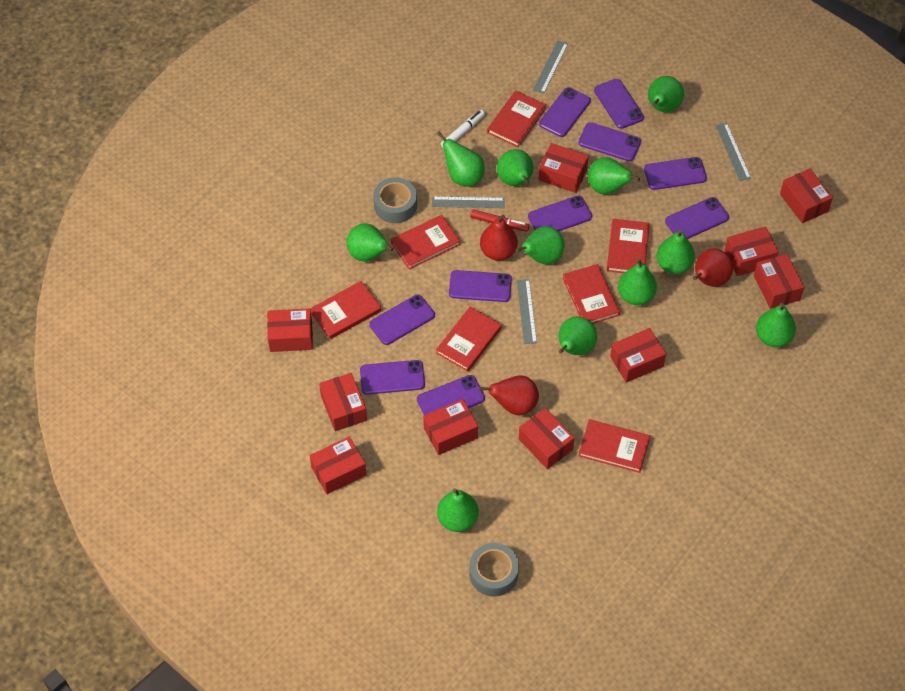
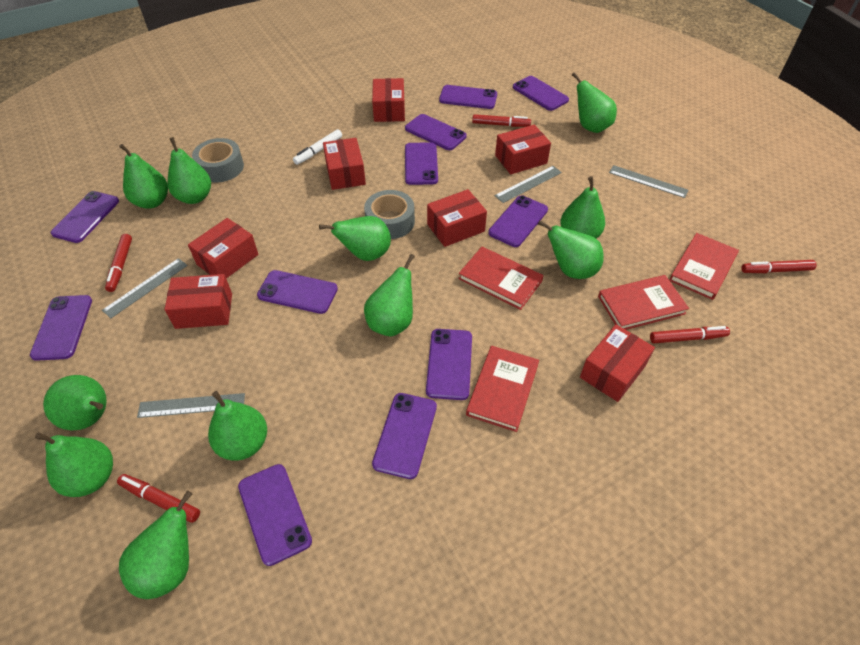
purple phone: 10 -> 11
red book: 7 -> 4
red box: 10 -> 7
red marker: 1 -> 5
red pear: 3 -> 0

